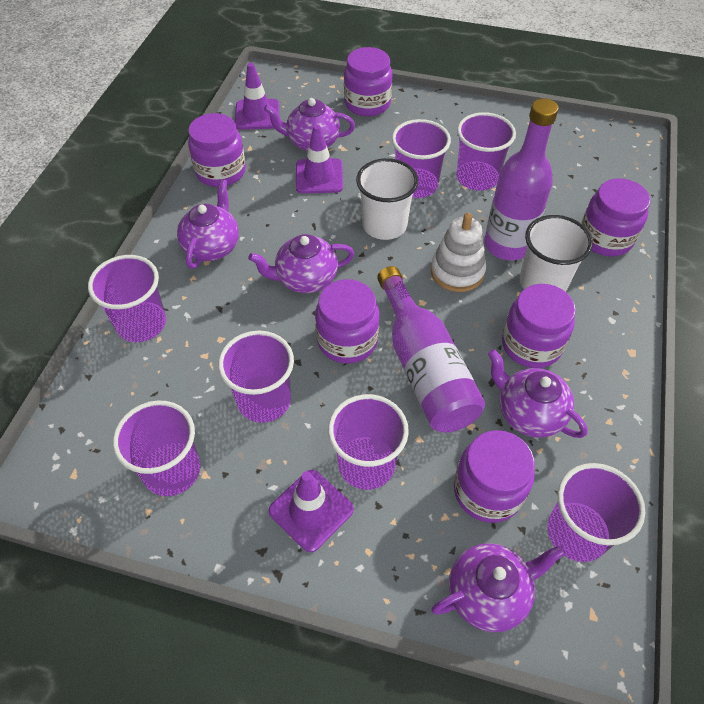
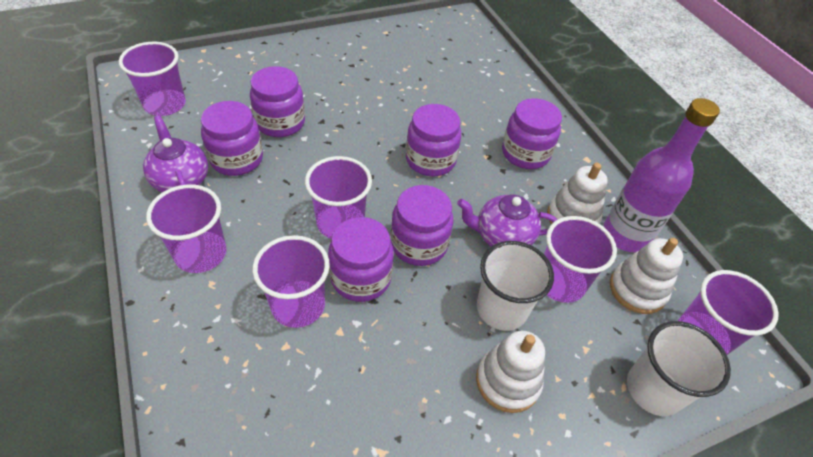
purple bottle: 2 -> 1
purple cup: 7 -> 6
purple teapot: 5 -> 2
purple traffic cone: 3 -> 0
white stacking toy: 1 -> 3

